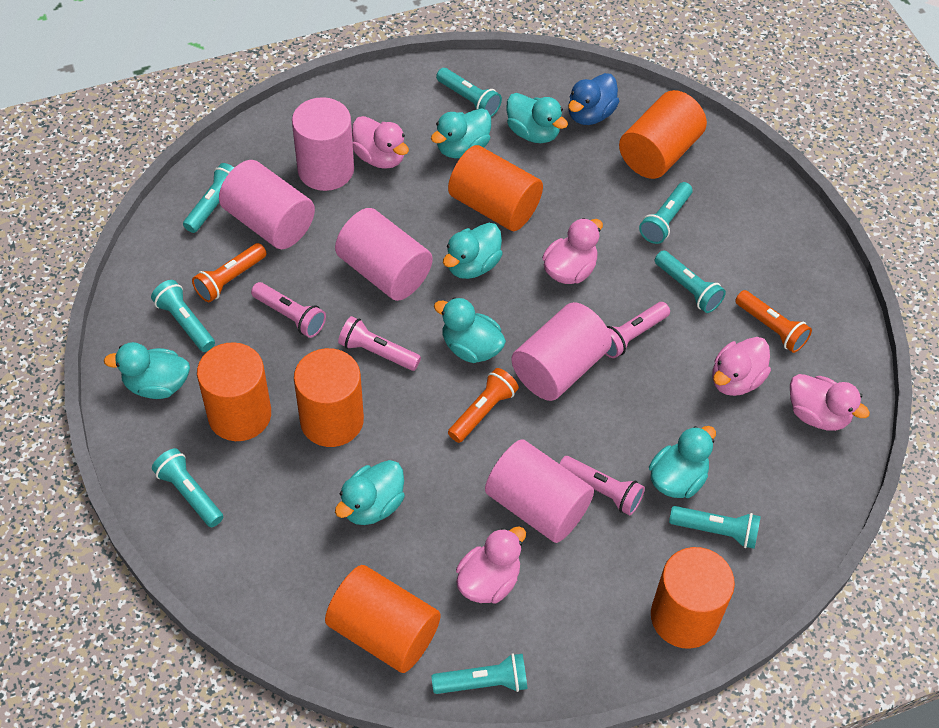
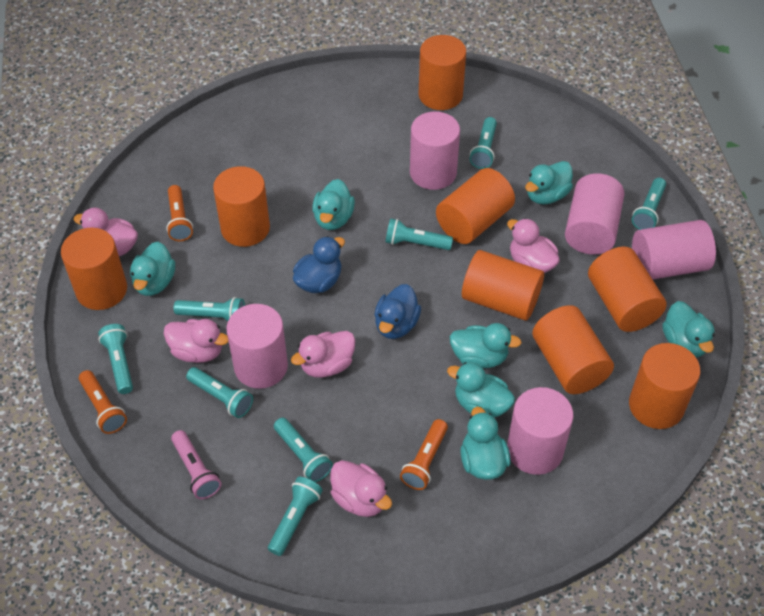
blue duck: 1 -> 2
orange cylinder: 6 -> 8
pink flashlight: 4 -> 1

